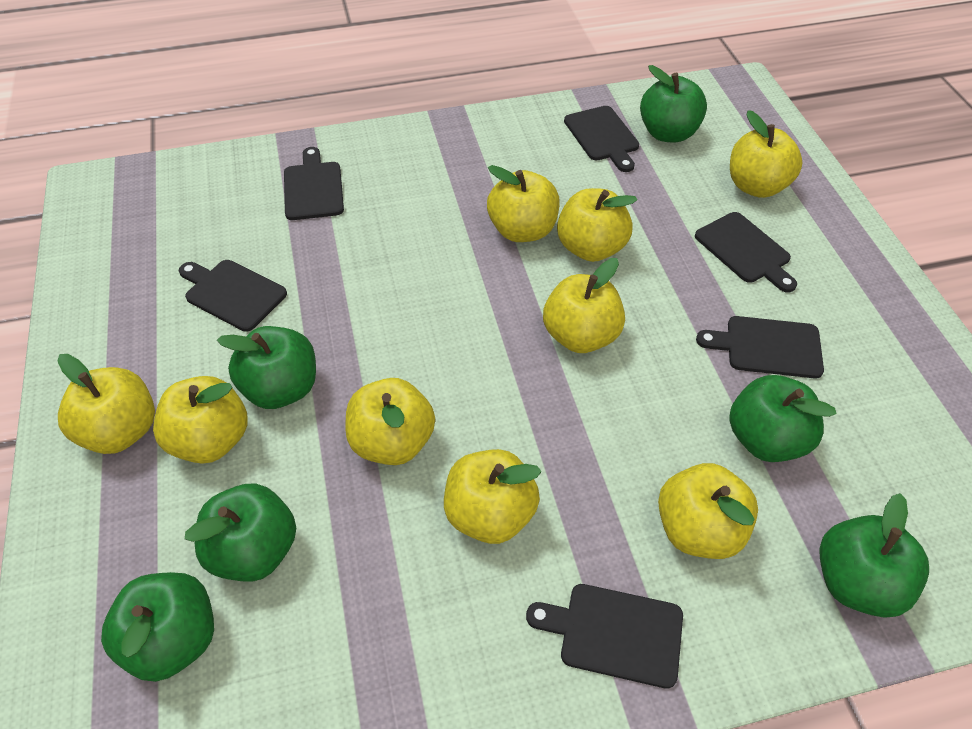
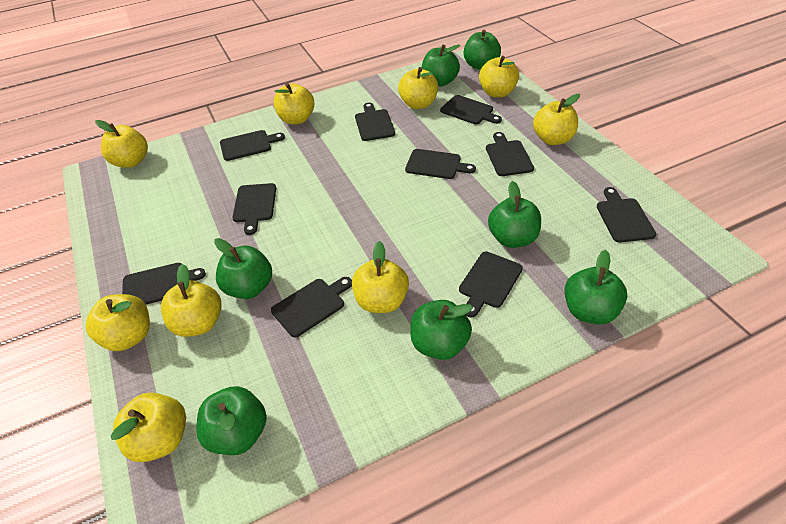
black cutting board: 6 -> 10
green apple: 6 -> 7

